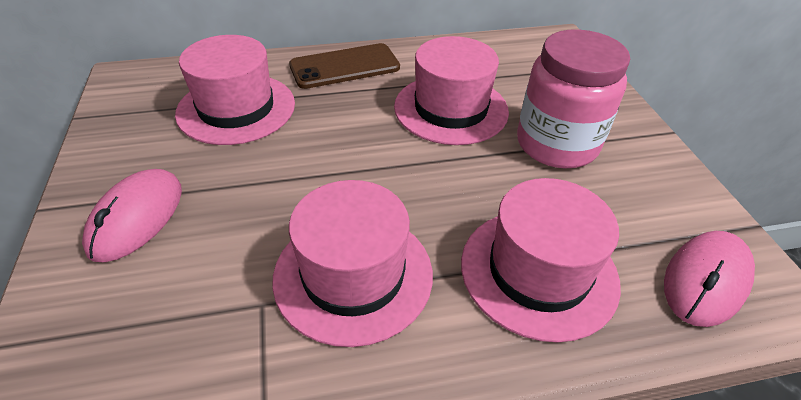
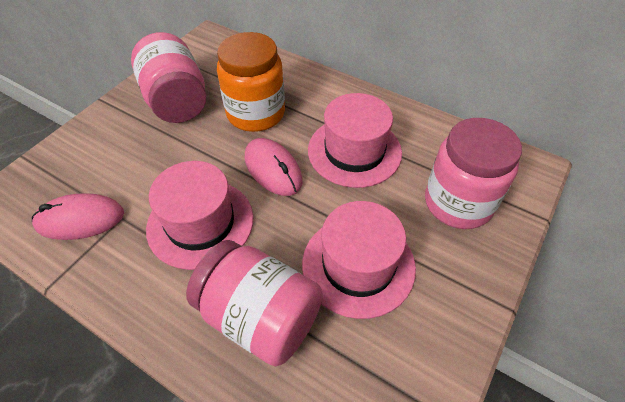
brown phone: 1 -> 0
orange jar: 0 -> 1
pink hat: 4 -> 3
pink jar: 1 -> 3

